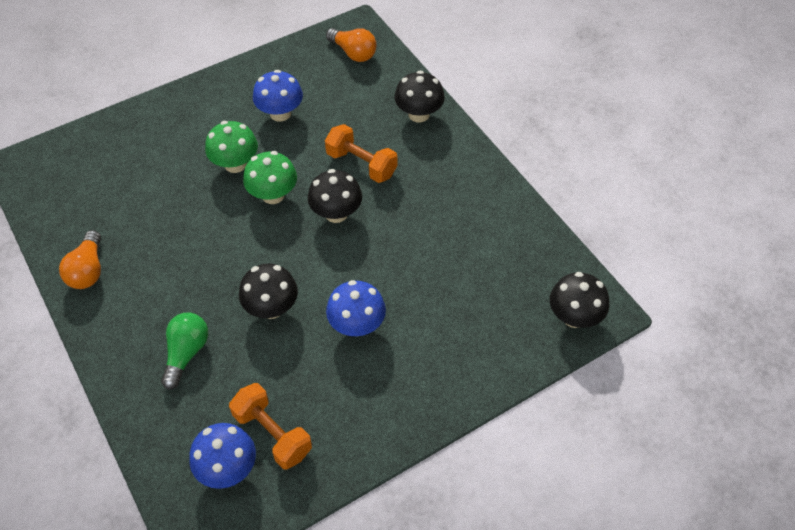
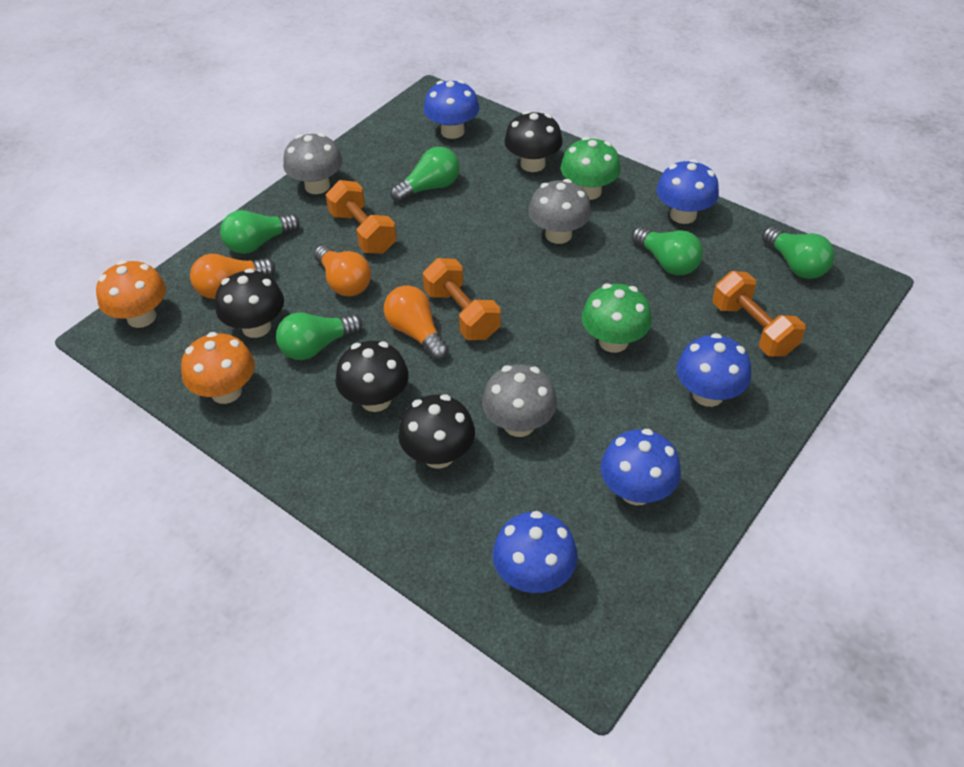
blue mushroom: 3 -> 5
green light bulb: 1 -> 5
grey mushroom: 0 -> 3
orange dumbbell: 2 -> 3
orange light bulb: 2 -> 3
orange mushroom: 0 -> 2

